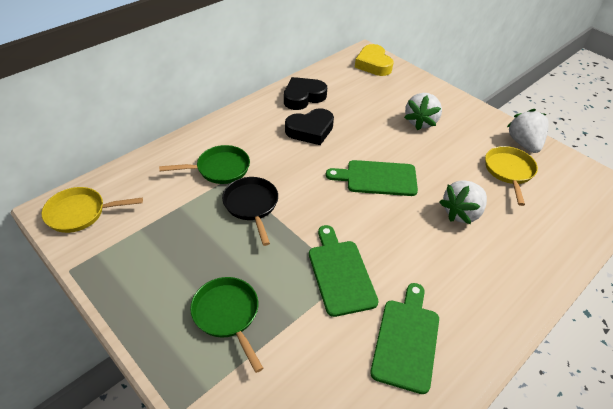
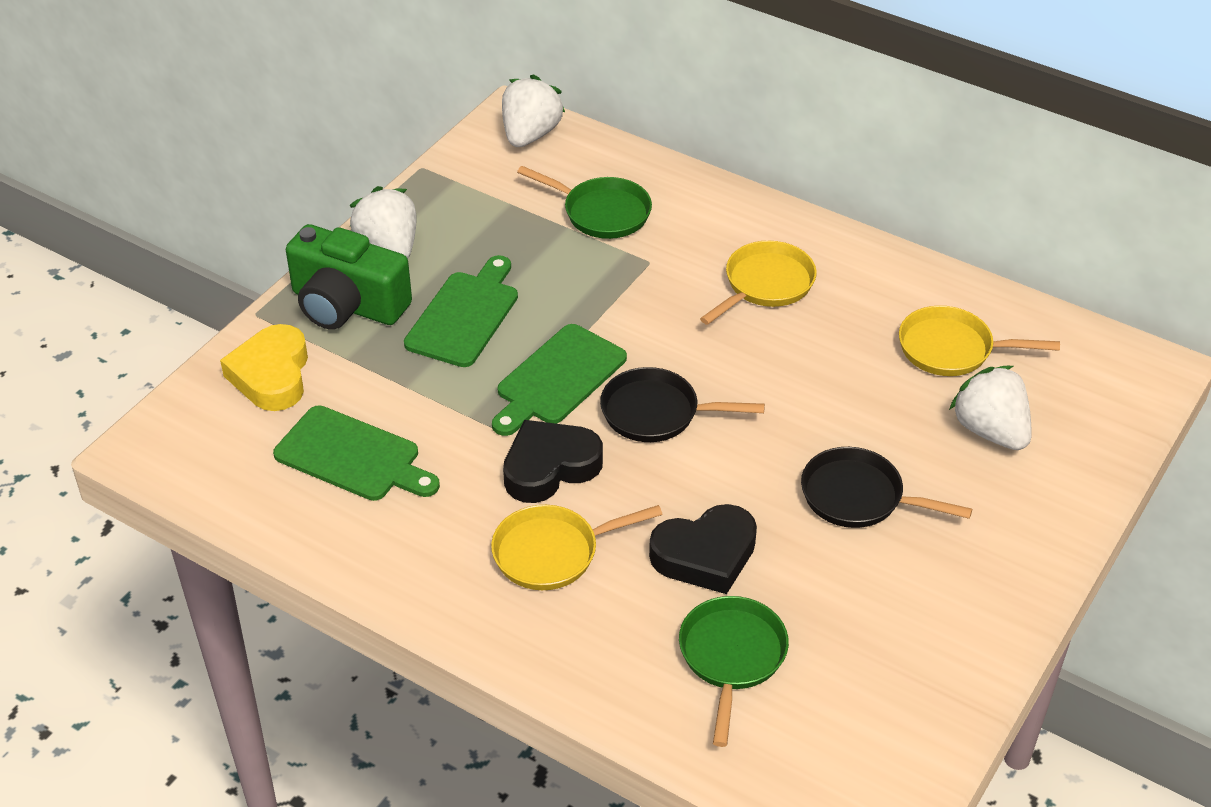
black pan: 1 -> 2
green camera: 0 -> 1
yellow pan: 2 -> 3

